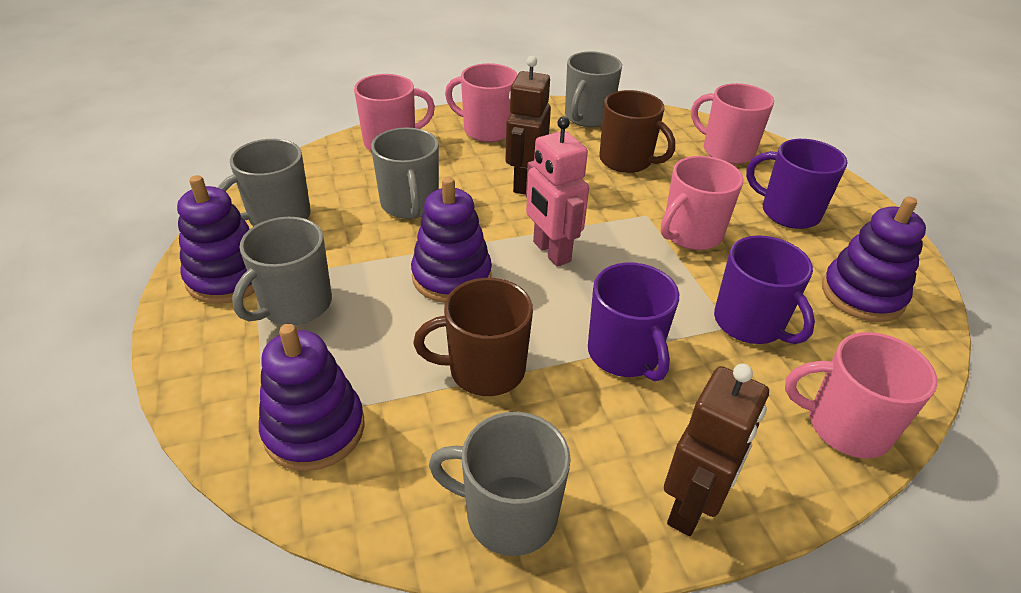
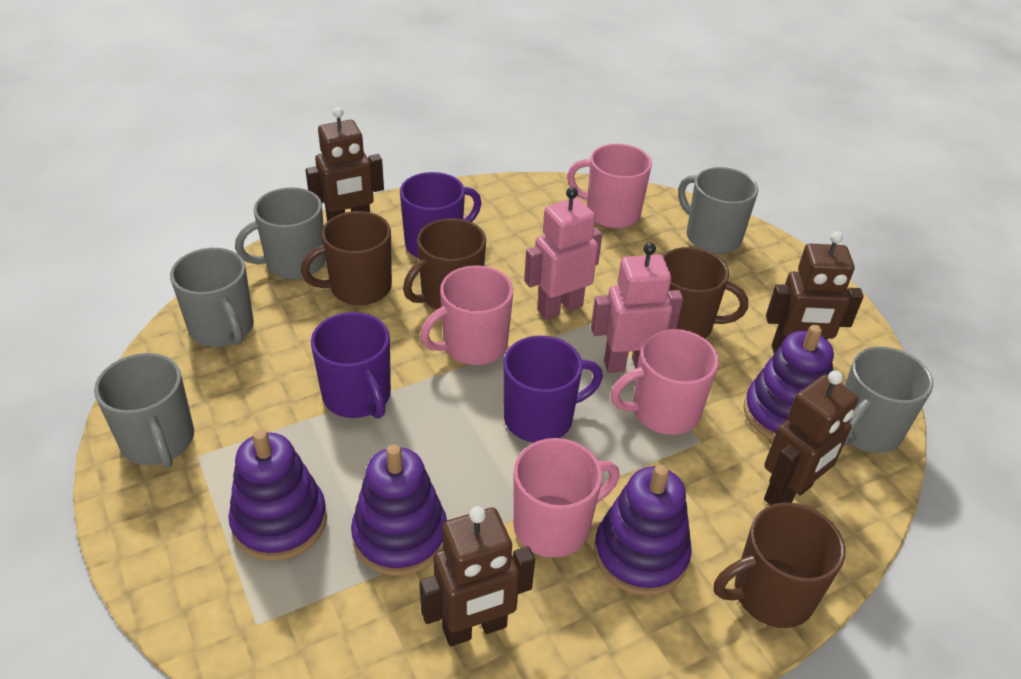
brown mug: 2 -> 4
brown robot: 2 -> 4
pink mug: 5 -> 4
pink robot: 1 -> 2

